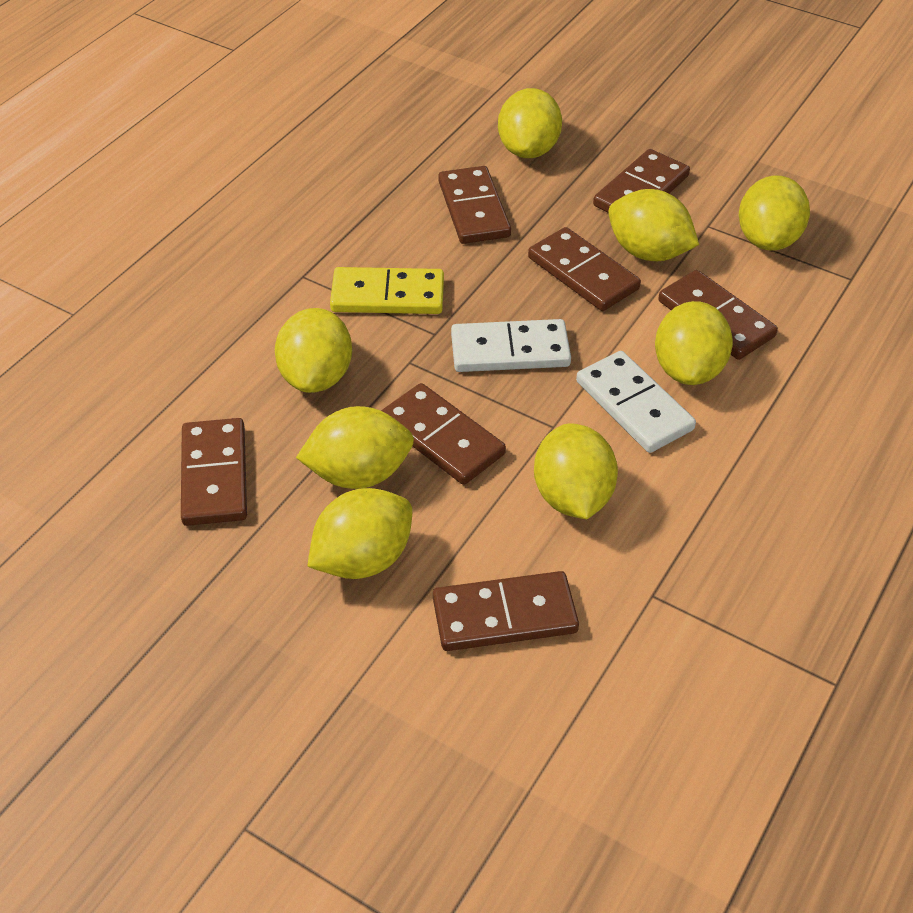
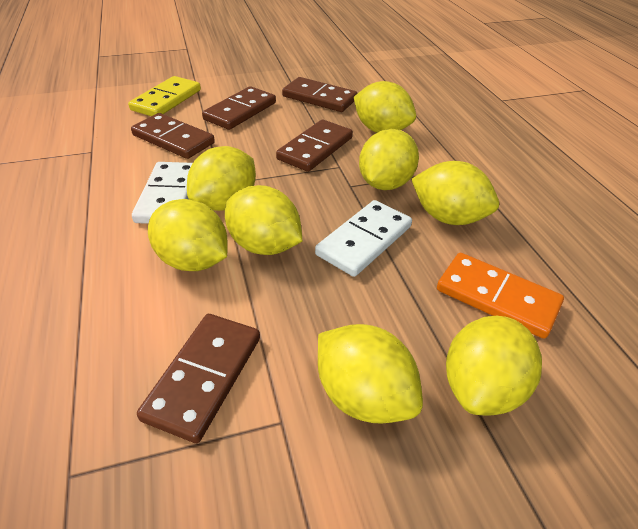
brown domino: 7 -> 5
orange domino: 0 -> 1

